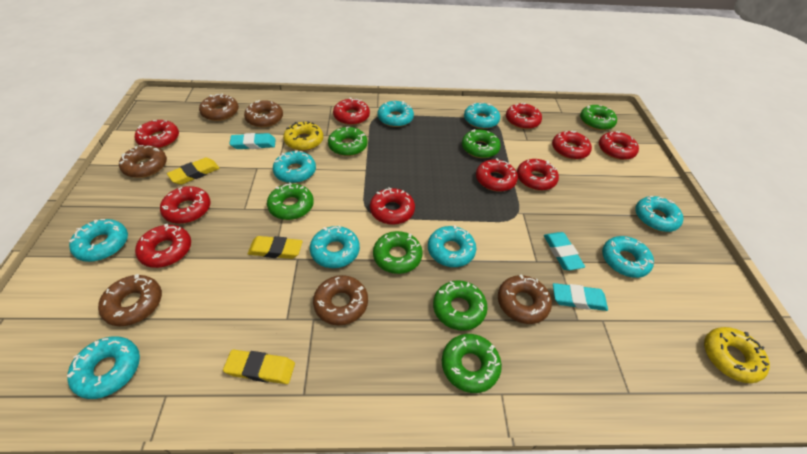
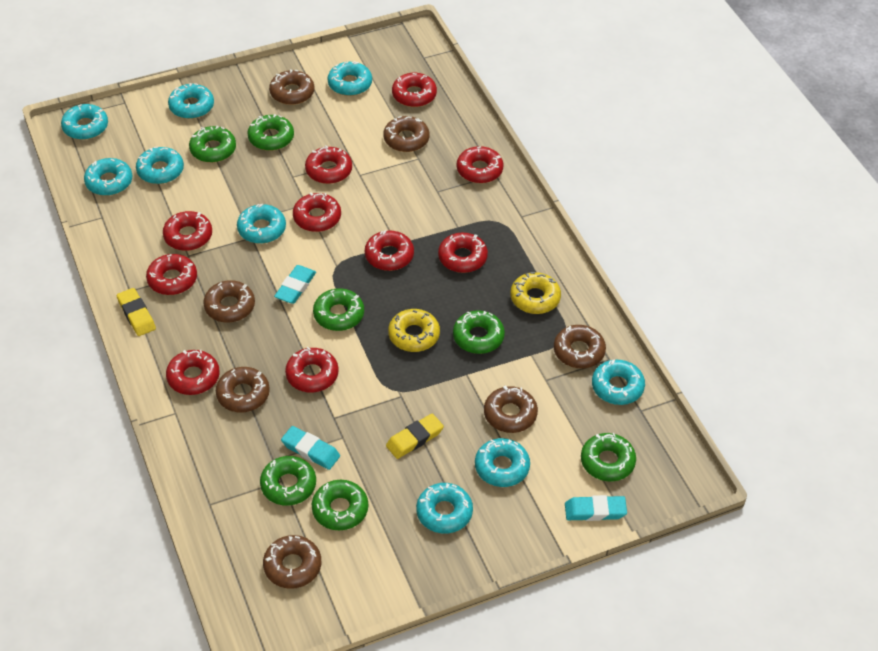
brown donut: 6 -> 7
yellow eraser: 3 -> 2

